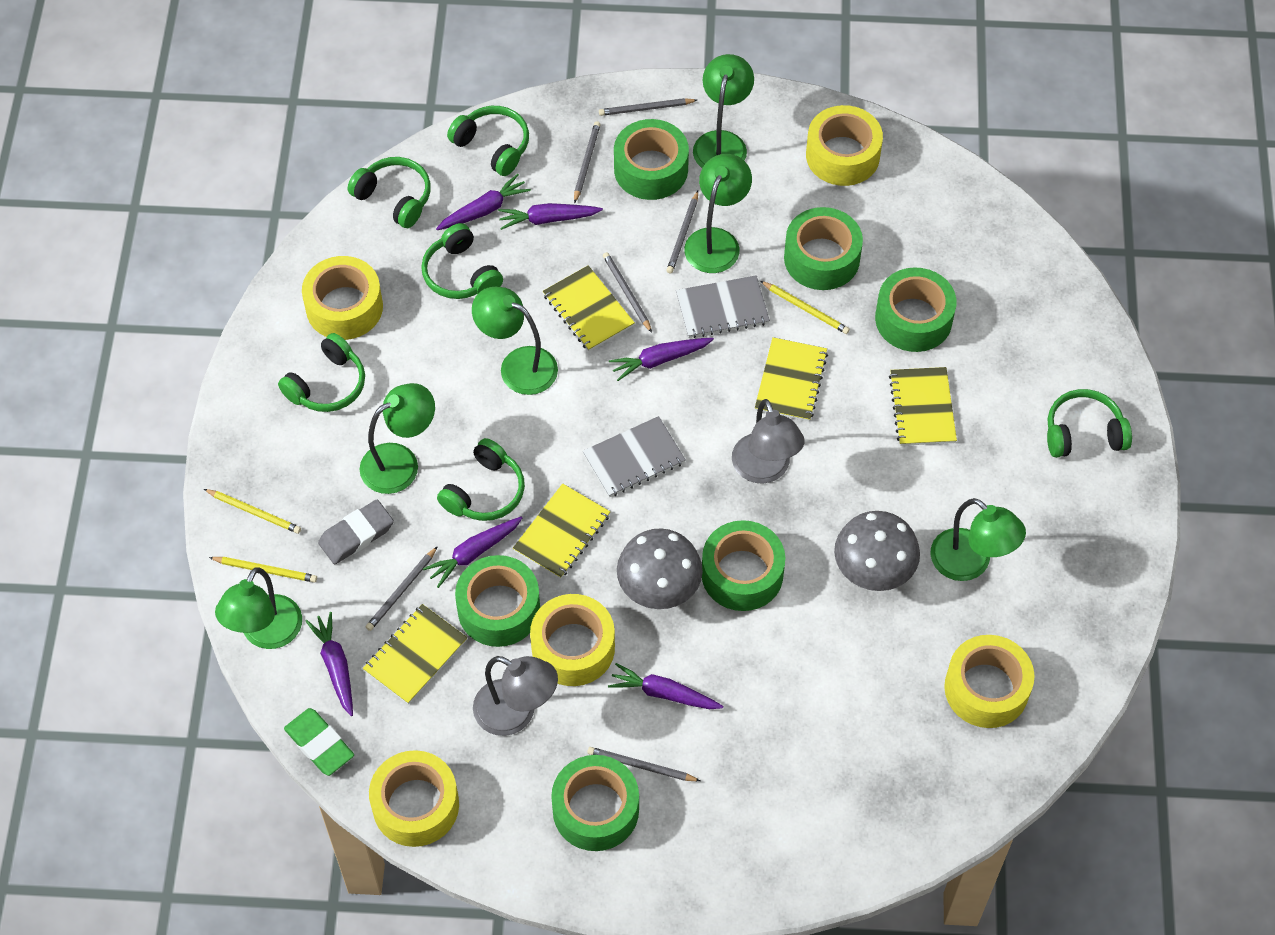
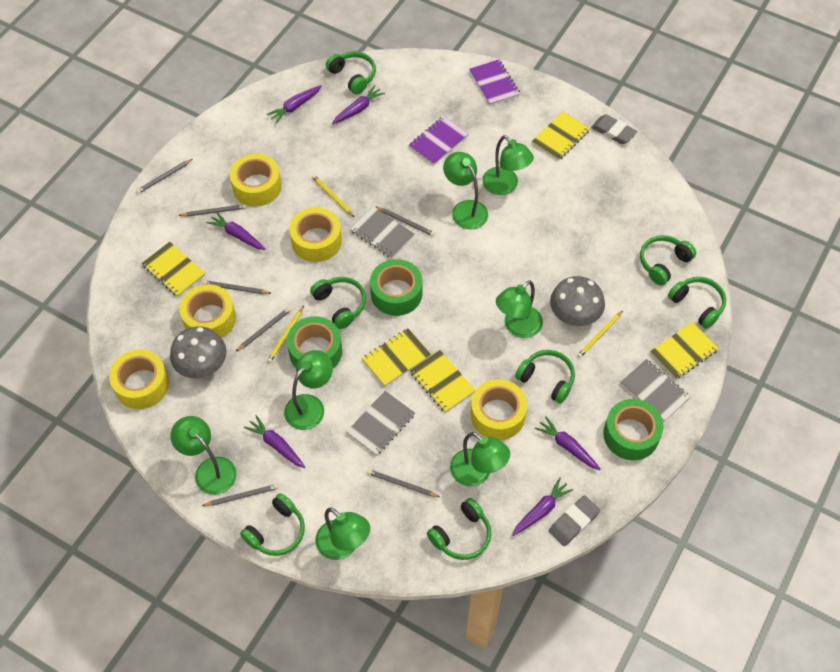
green eraser: 1 -> 0
green headphones: 6 -> 7
green lamp: 6 -> 7
green tape: 6 -> 3
grey eraser: 1 -> 2
grey lamp: 2 -> 0
grey notebook: 2 -> 3
grey pencil: 6 -> 7
purple notebook: 0 -> 2

